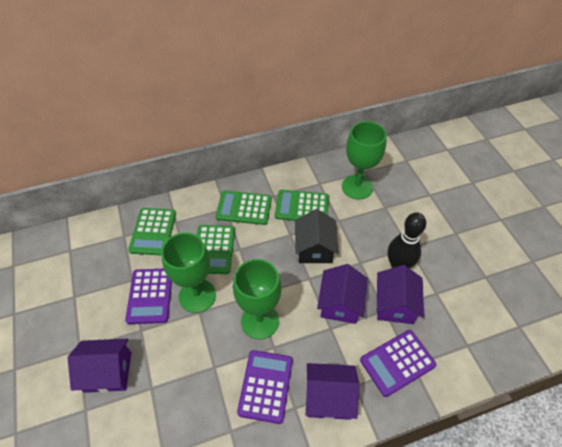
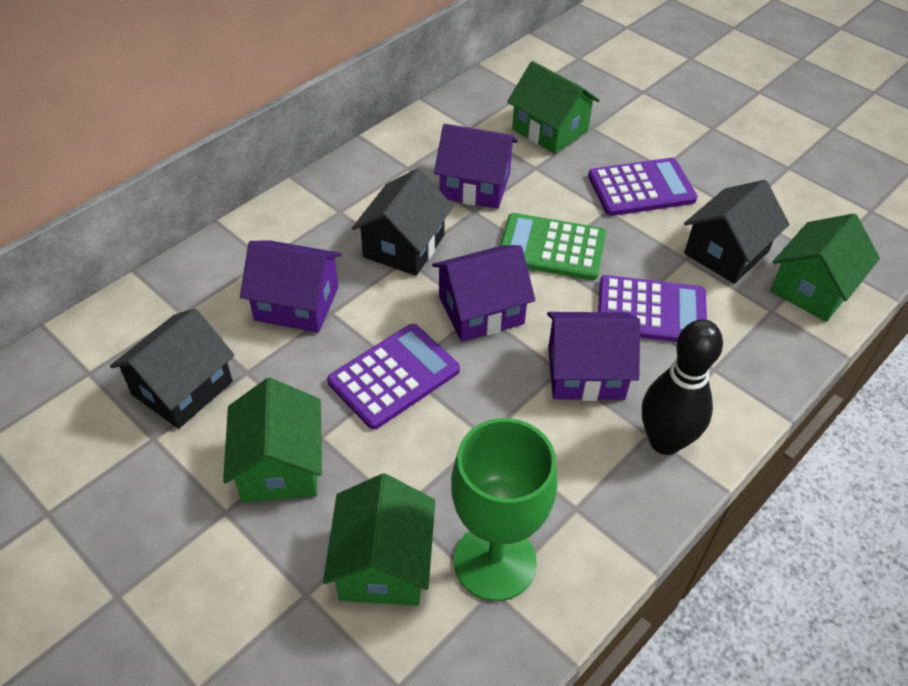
black house: 1 -> 3
green calculator: 4 -> 1
green goblet: 3 -> 1
green house: 0 -> 4

